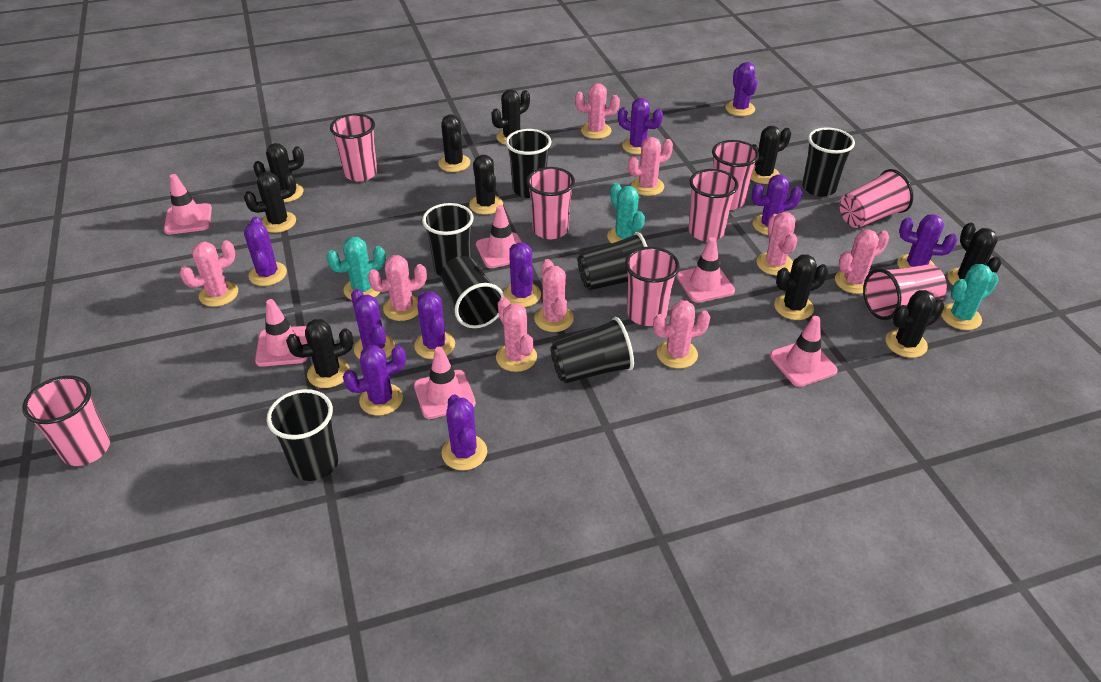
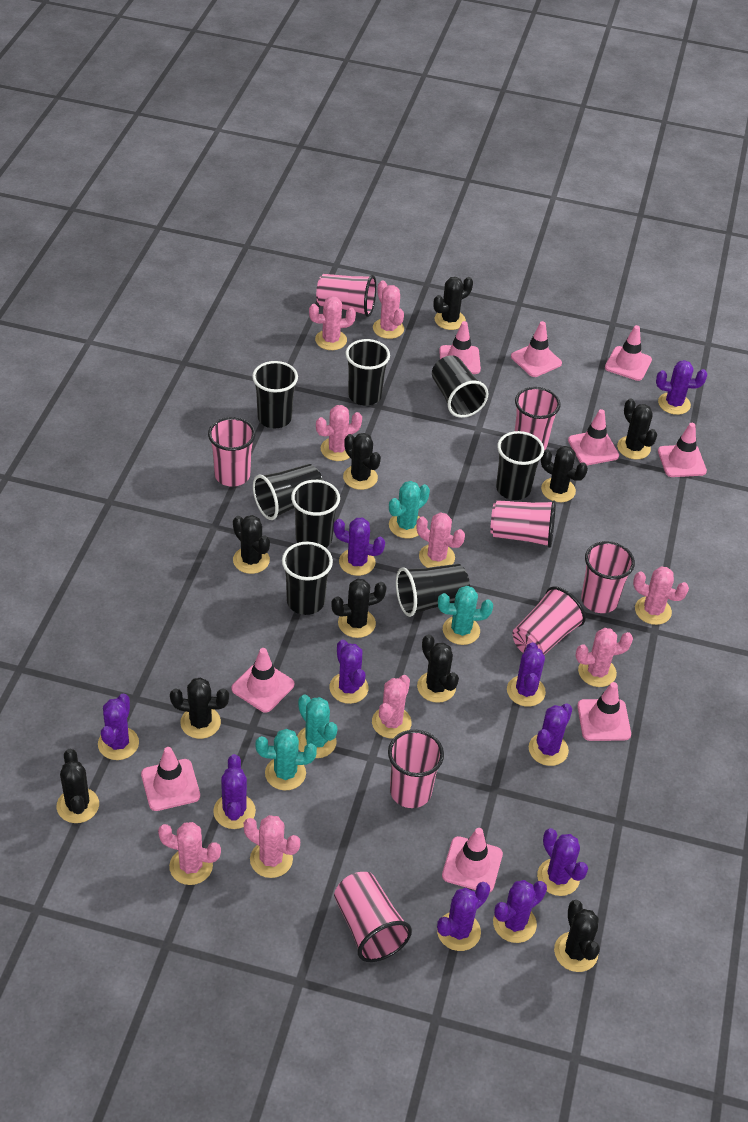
black cup: 7 -> 8
pink traffic cone: 6 -> 9
turquoise cactus: 3 -> 4

